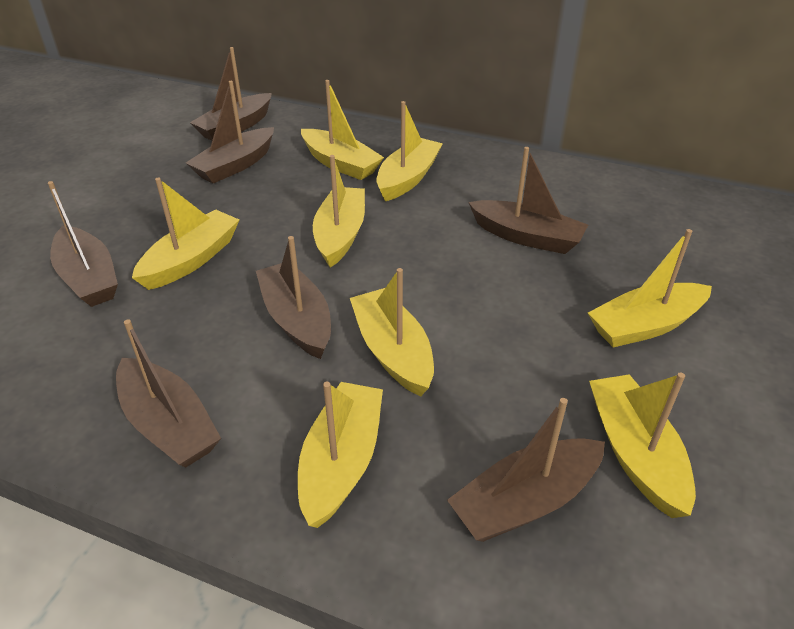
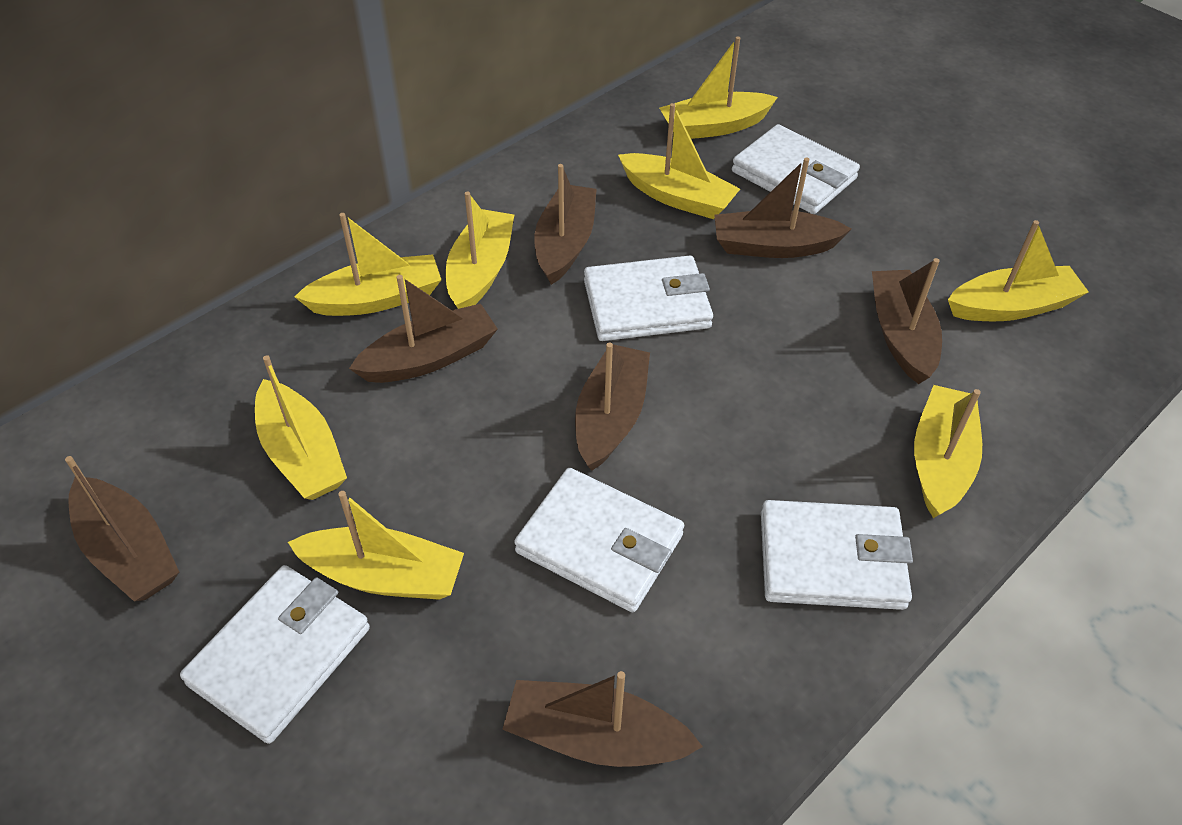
white wallet: 0 -> 5

